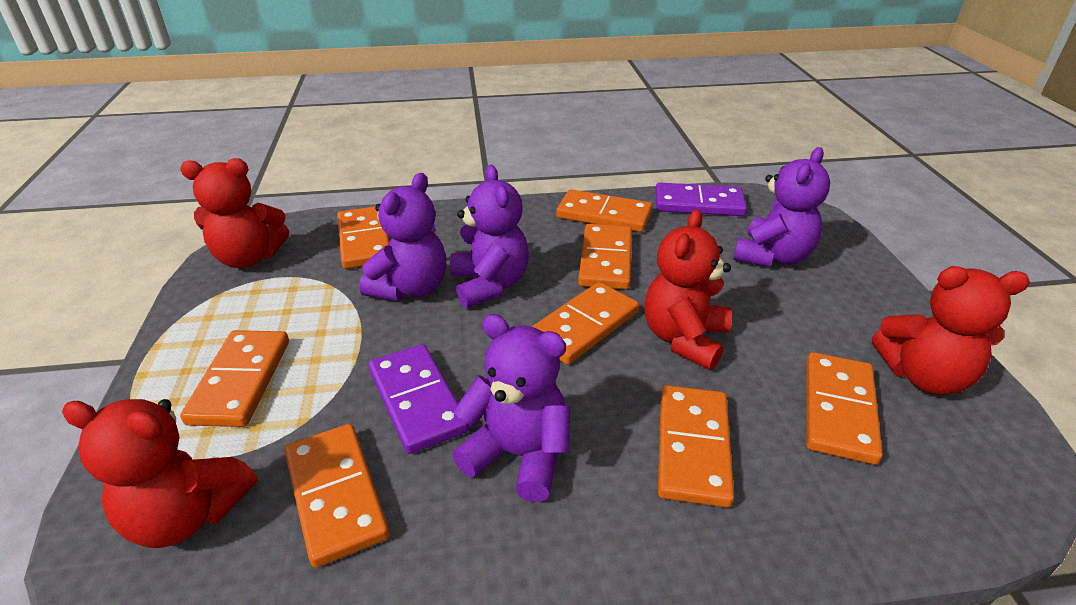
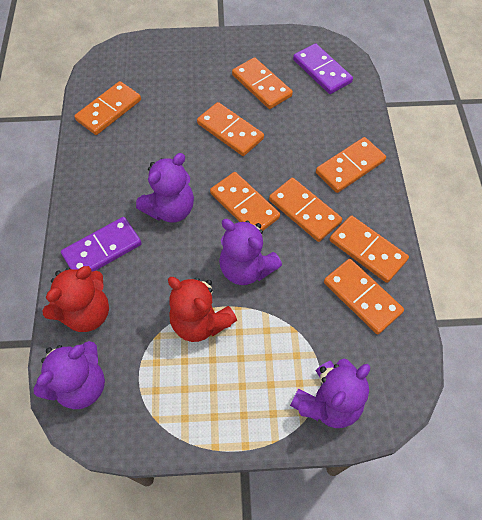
red teddy bear: 4 -> 2

